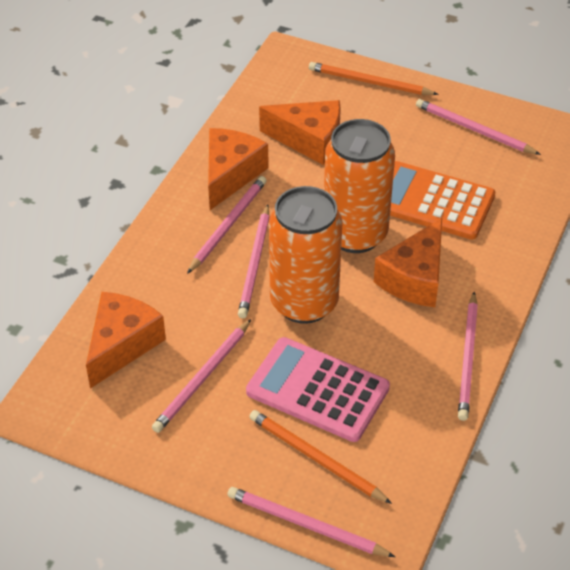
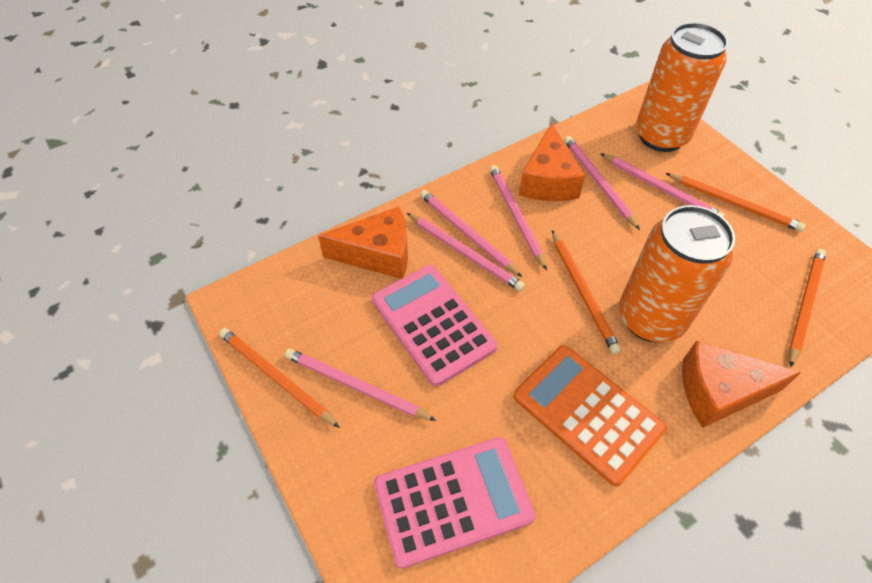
orange cheese: 4 -> 3
orange pencil: 2 -> 4
pink calculator: 1 -> 2

